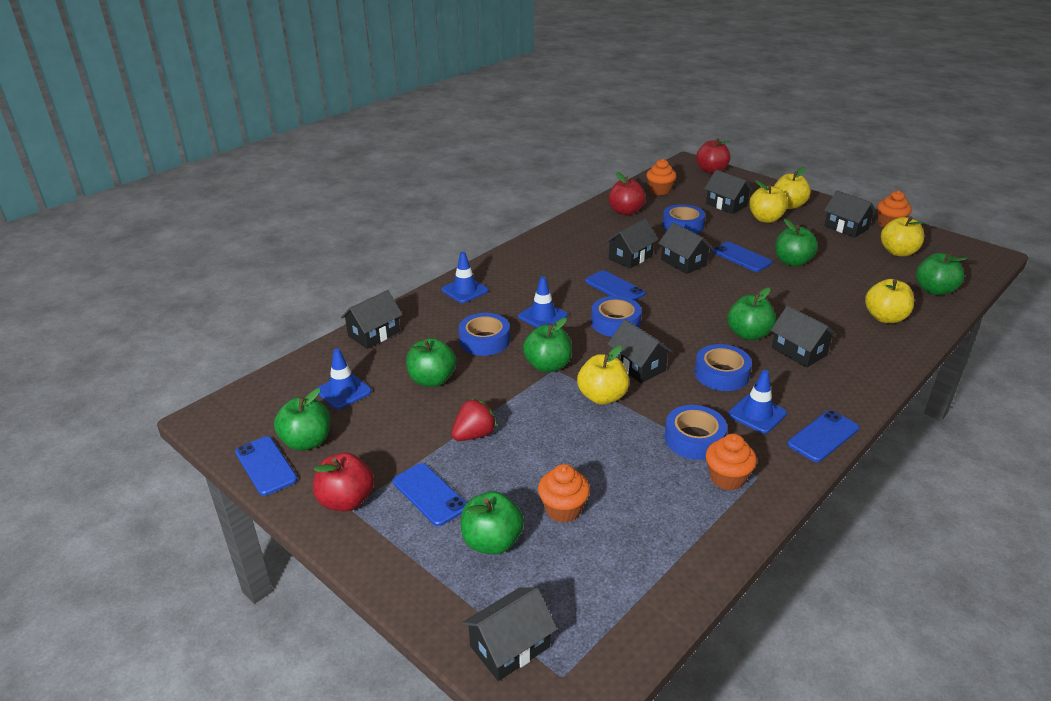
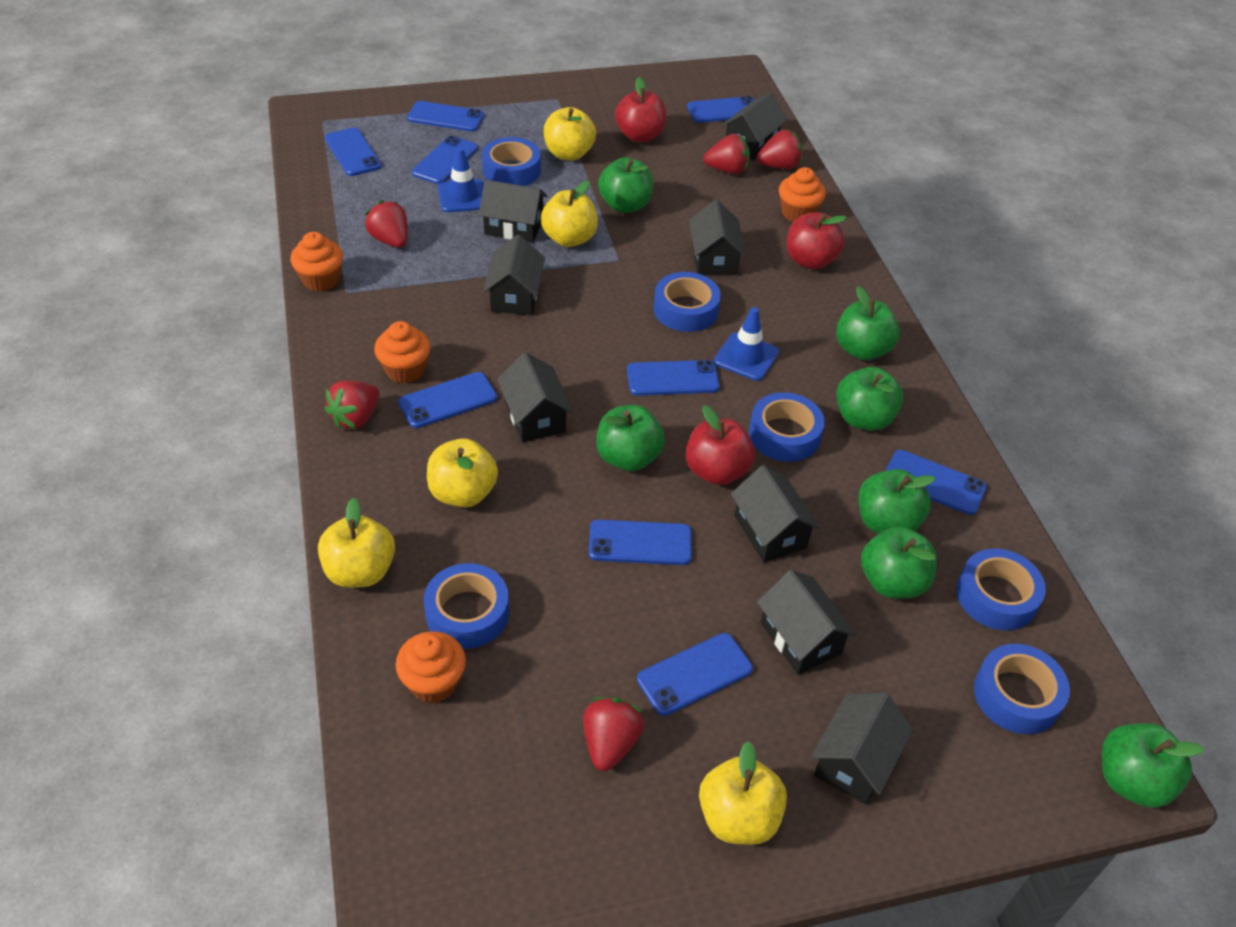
blue phone: 5 -> 9
blue tape: 5 -> 6
blue traffic cone: 4 -> 2
red strawberry: 1 -> 5

